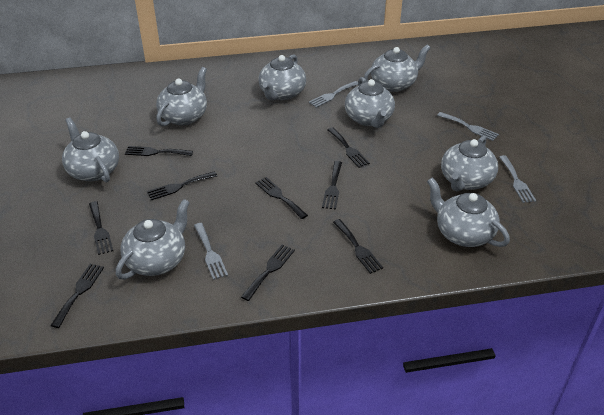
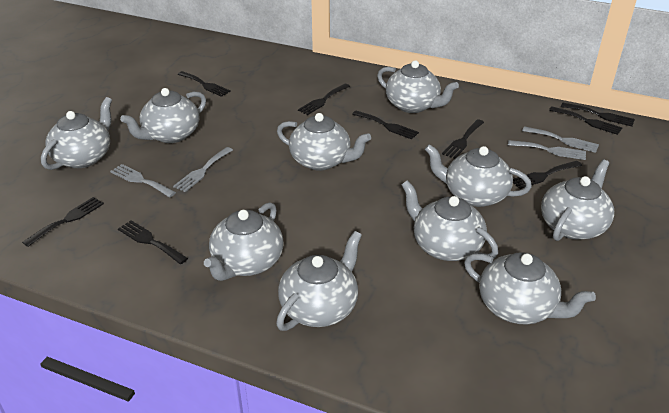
grey teapot: 8 -> 10

